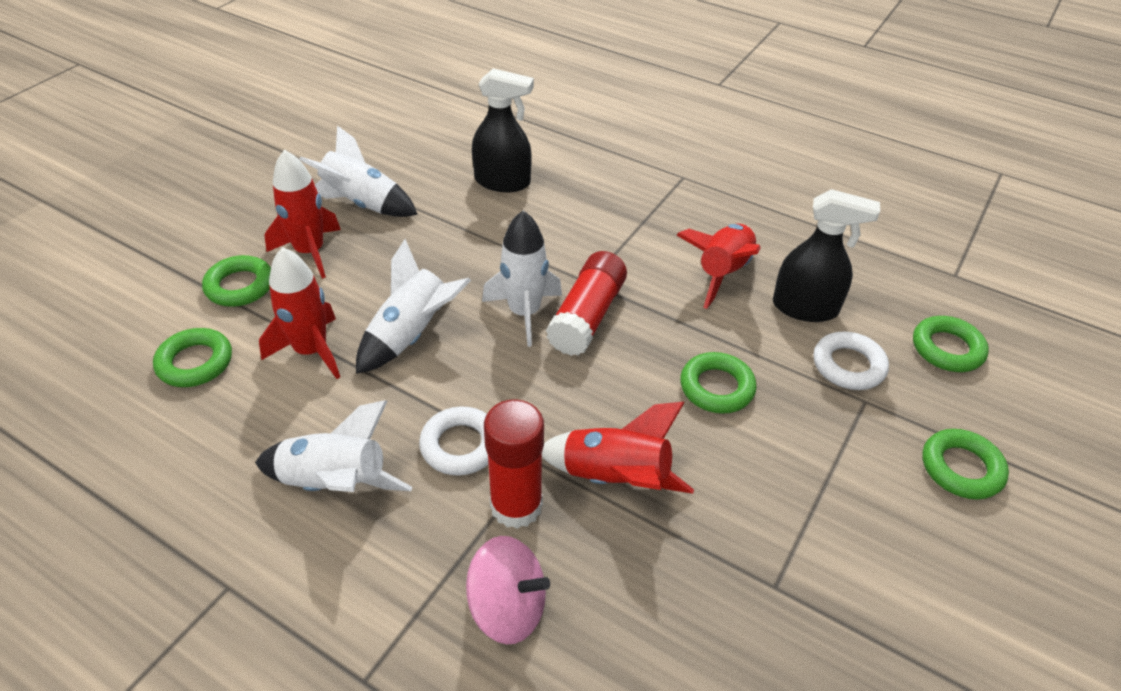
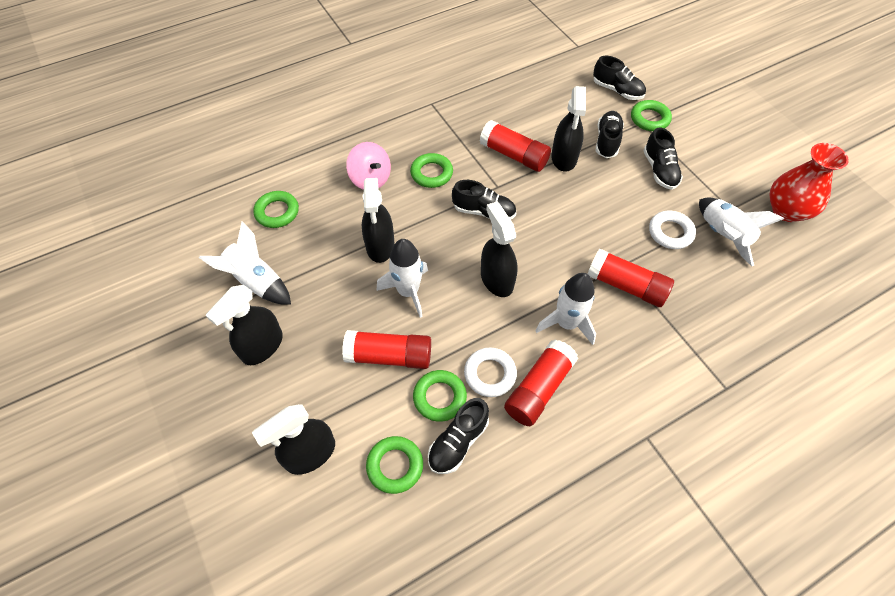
black shoe: 0 -> 5
black spray bottle: 2 -> 5
red glue stick: 2 -> 4
red rocket: 4 -> 0
red vase: 0 -> 1

